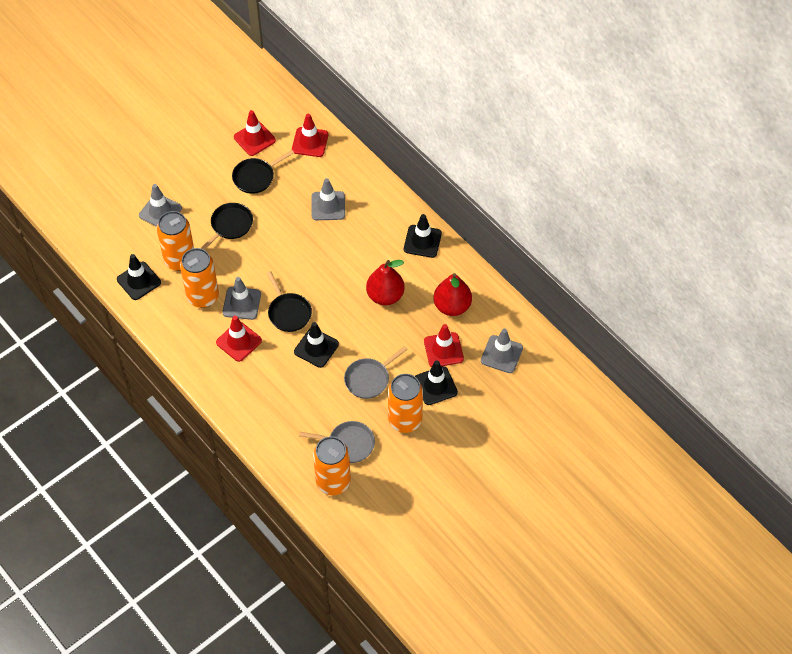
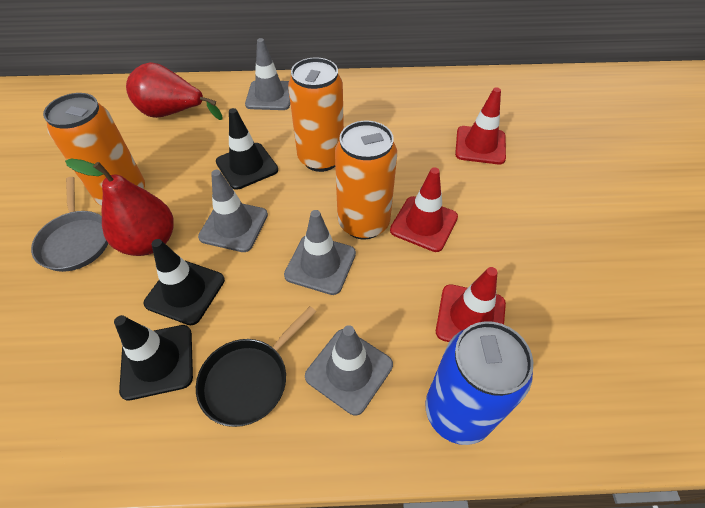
black pan: 3 -> 1
black traffic cone: 4 -> 3
blue can: 0 -> 1
grey pan: 2 -> 1
orange can: 4 -> 3
red traffic cone: 4 -> 3

